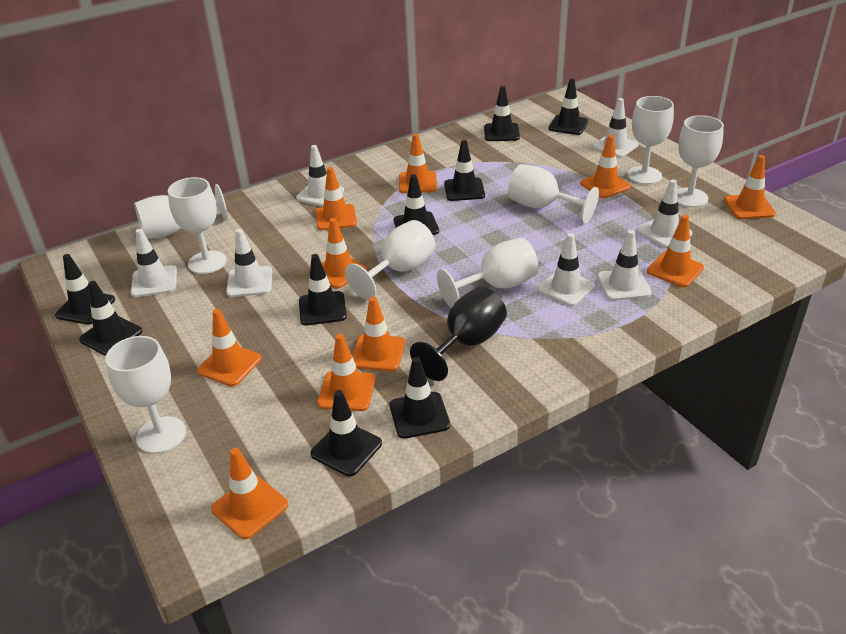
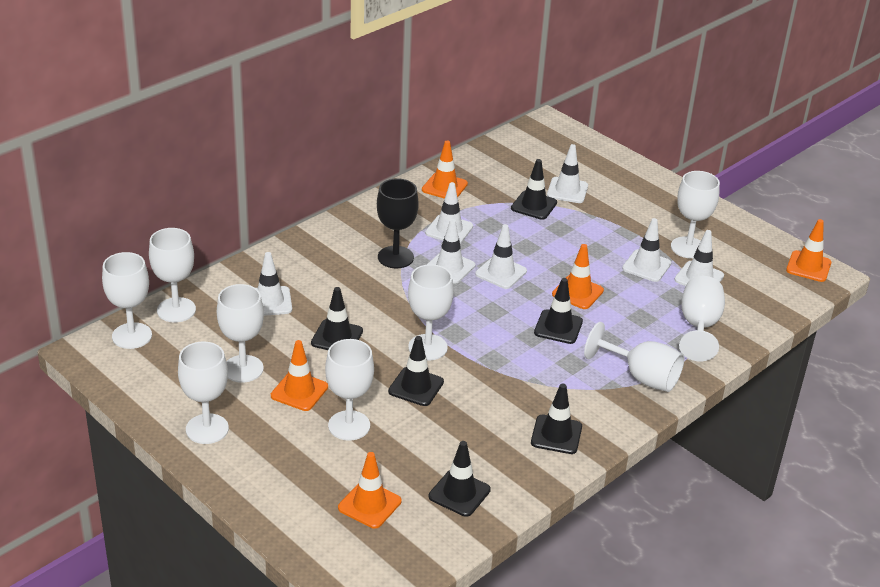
black traffic cone: 9 -> 6
orange traffic cone: 10 -> 5
white goblet: 8 -> 9

